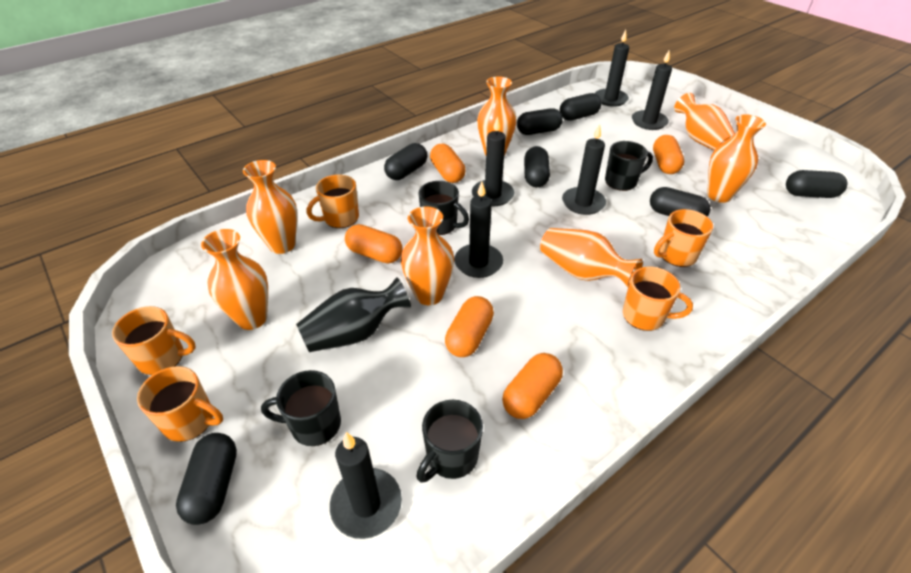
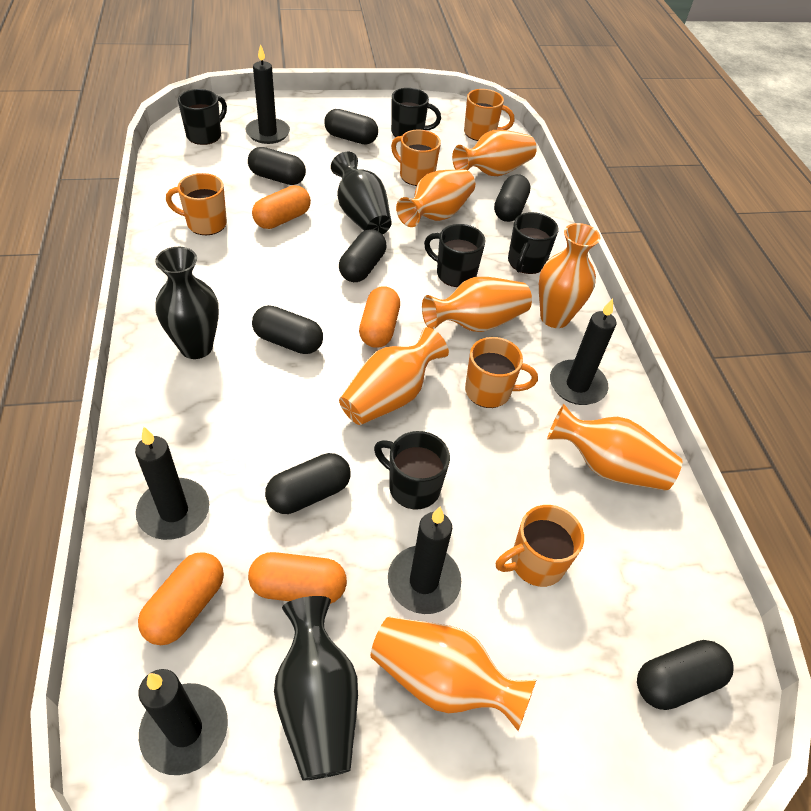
black candle: 6 -> 5
black mug: 4 -> 5
black vase: 1 -> 3
orange capsule: 5 -> 4

